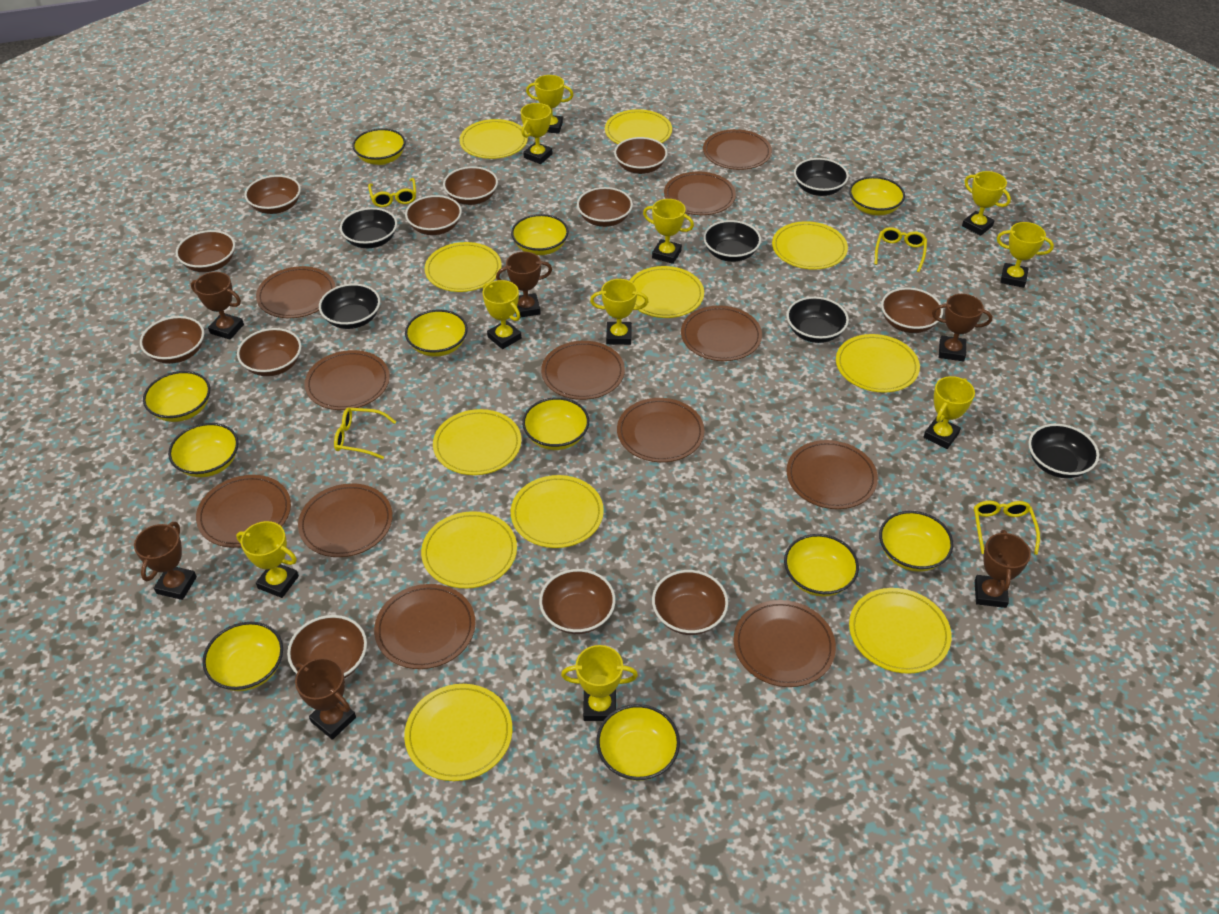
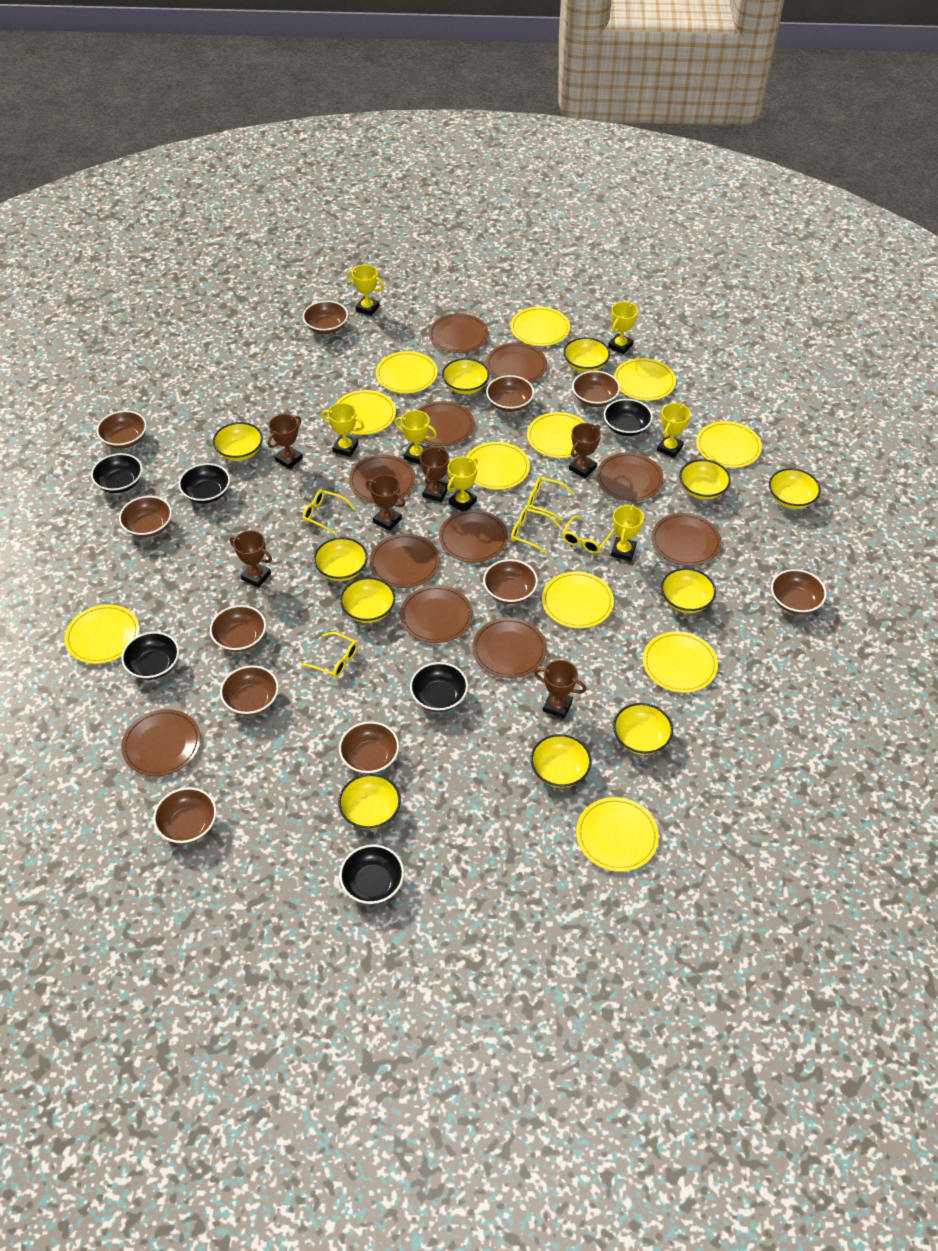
brown bowl: 12 -> 11
brown plate: 12 -> 11
yellow glasses: 4 -> 5
yellow trophy: 10 -> 7

